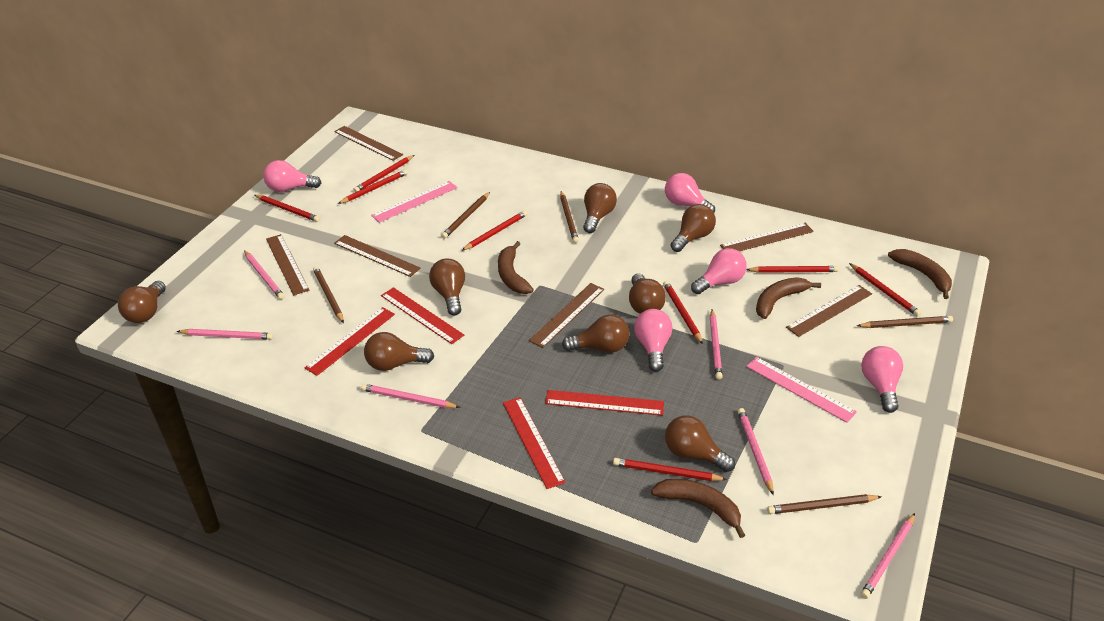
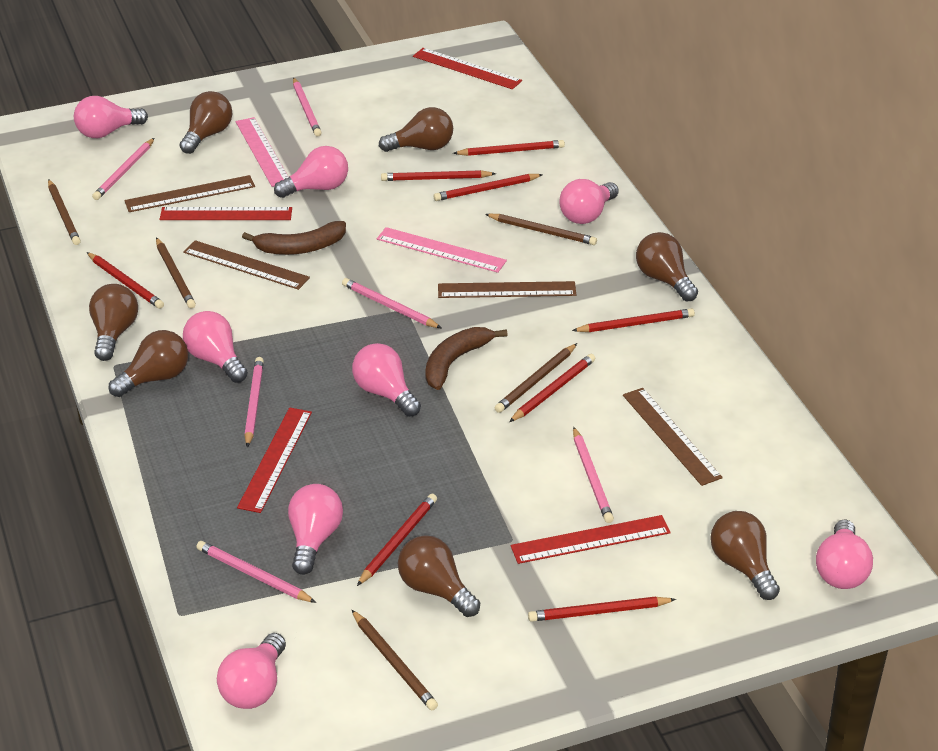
brown banana: 4 -> 2
brown light bulb: 8 -> 7
brown ruler: 6 -> 4
pink light bulb: 5 -> 8

